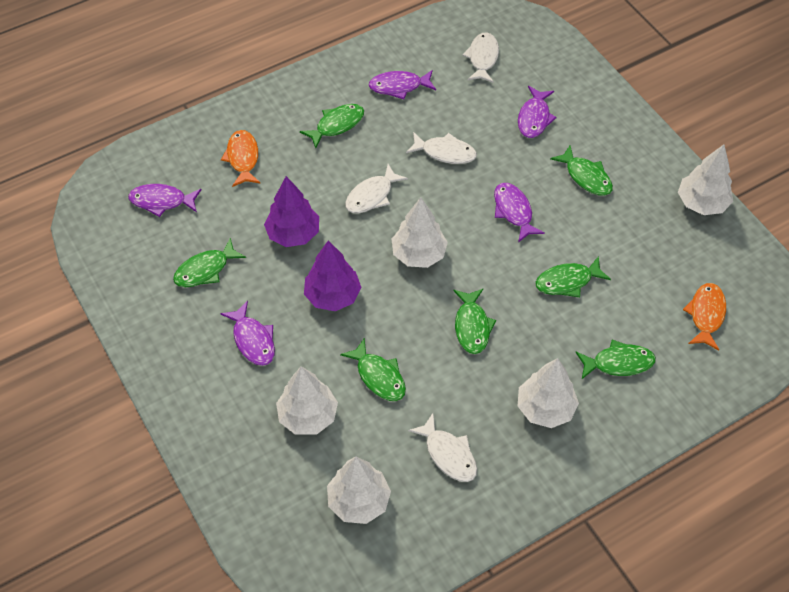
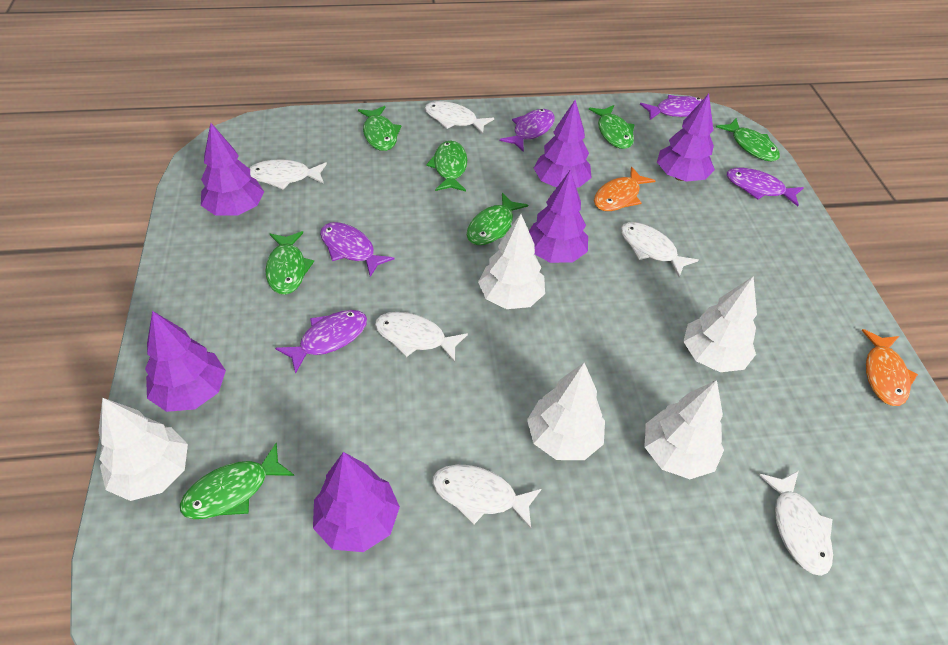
purple tree: 2 -> 6
white fish: 4 -> 6

